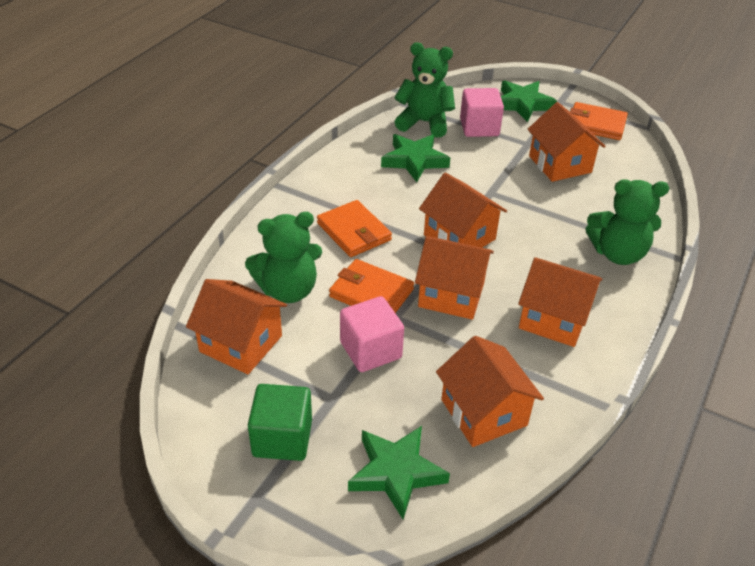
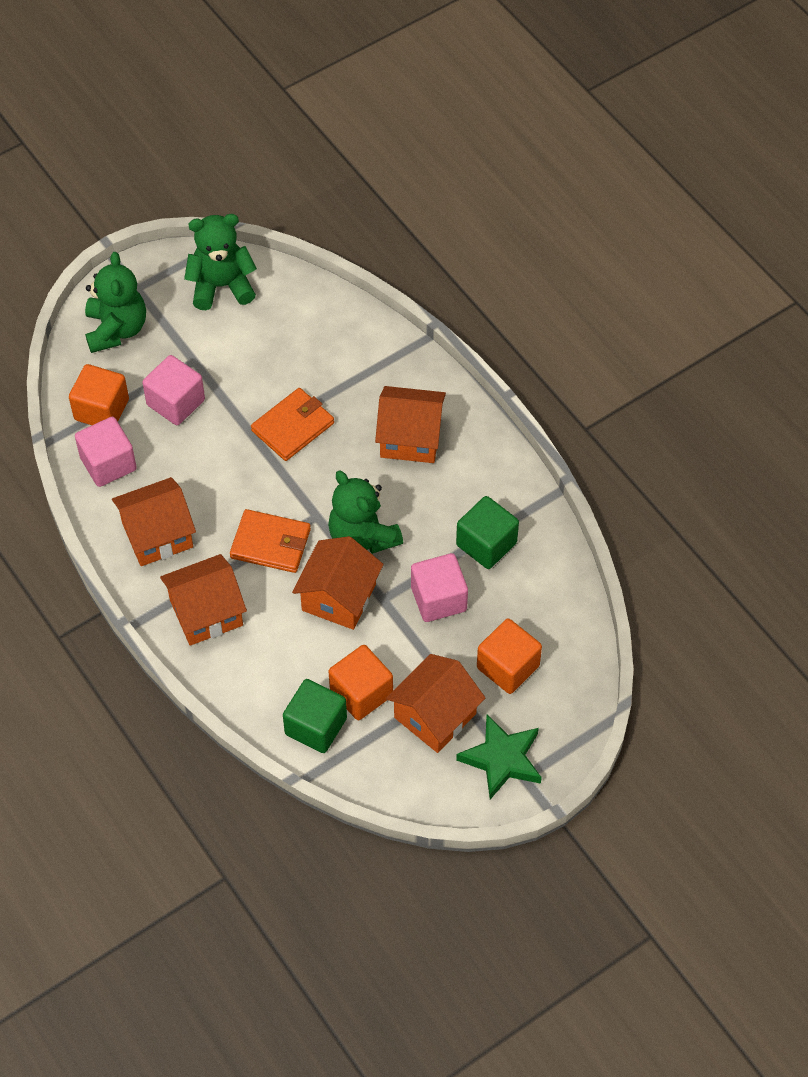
green cube: 1 -> 2
green star: 3 -> 1
orange cube: 0 -> 3
orange house: 6 -> 5
orange wallet: 3 -> 2
pink cube: 2 -> 3

